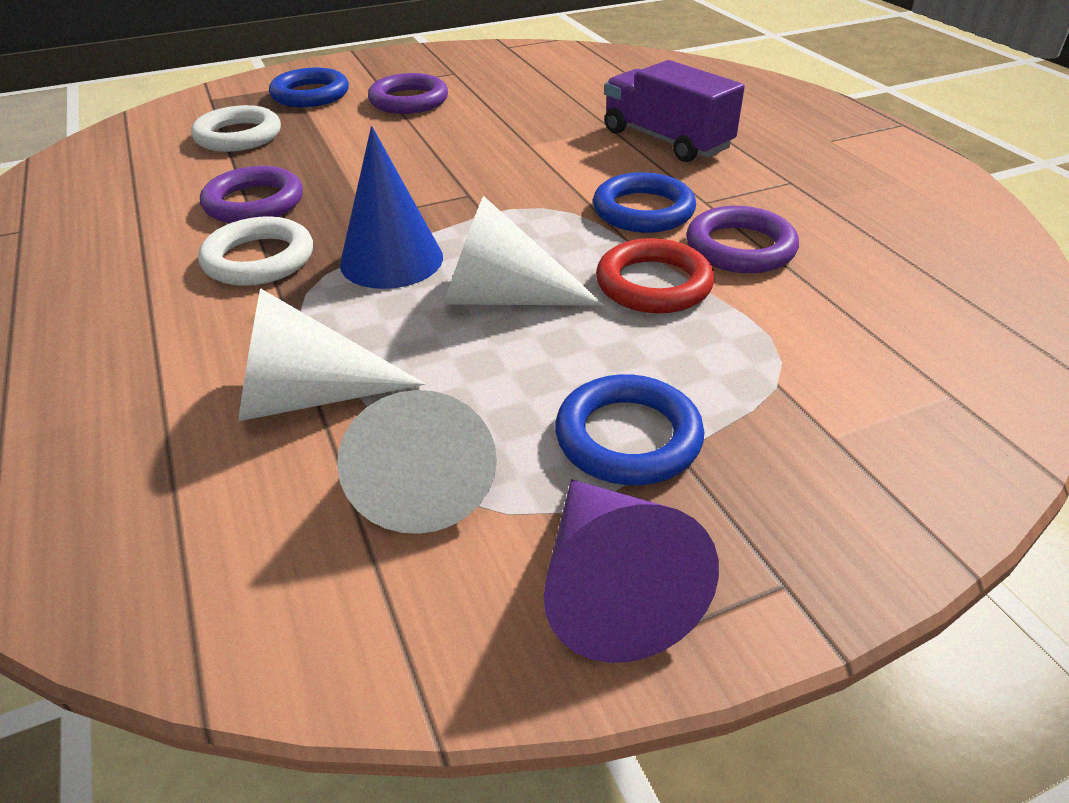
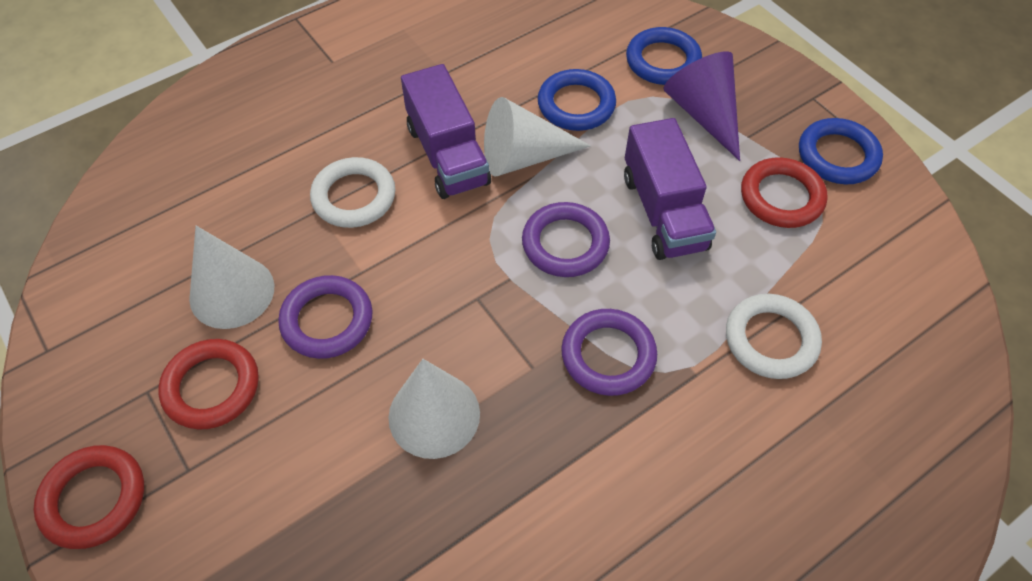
blue cone: 1 -> 0
purple truck: 1 -> 2
red ring: 1 -> 3

